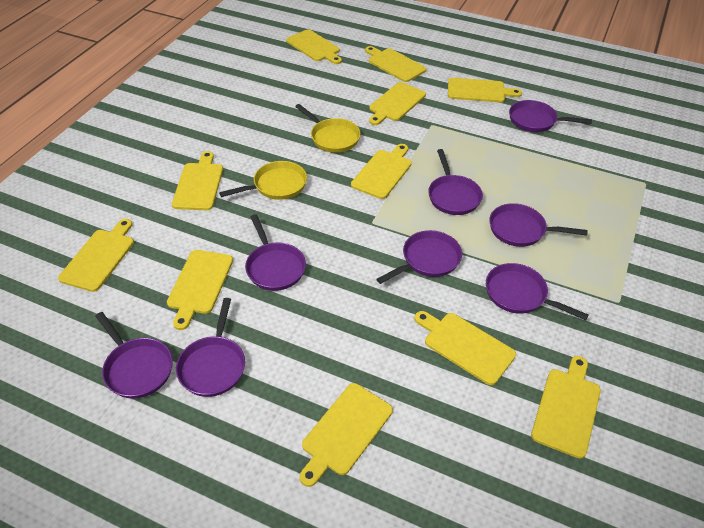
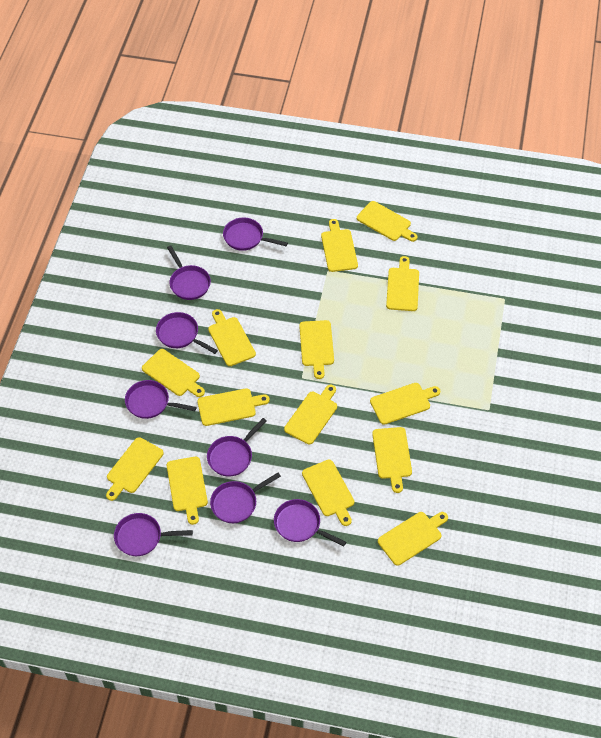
yellow cutting board: 11 -> 14
yellow pan: 2 -> 0

